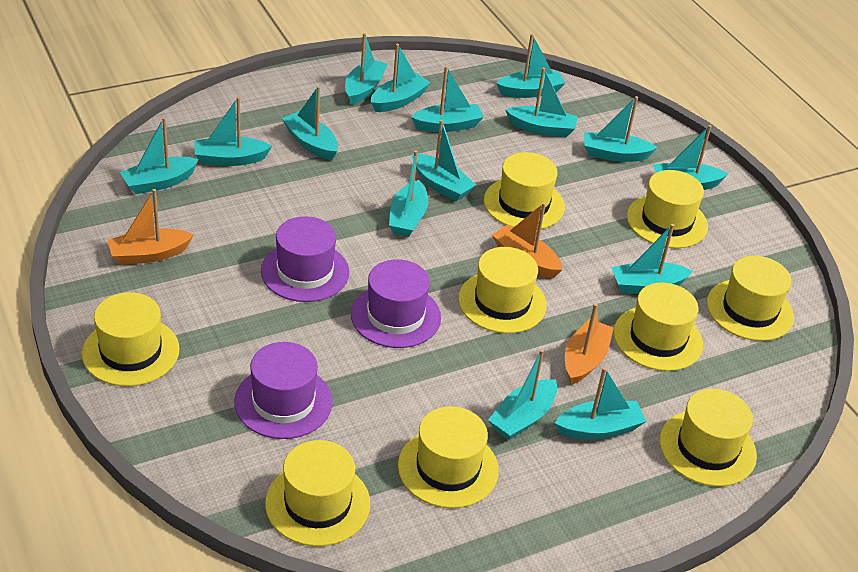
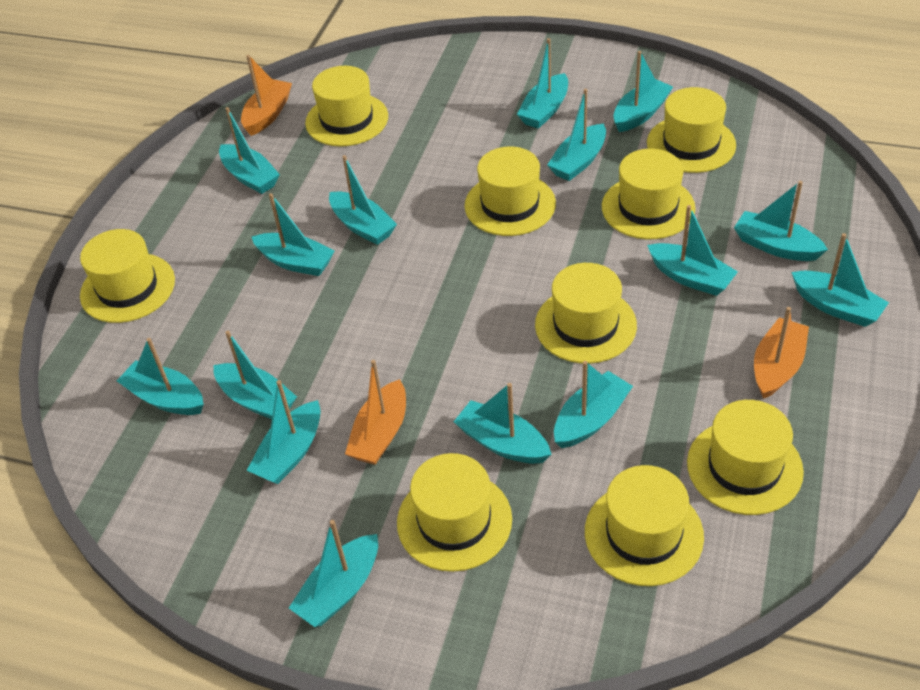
purple hat: 3 -> 0

